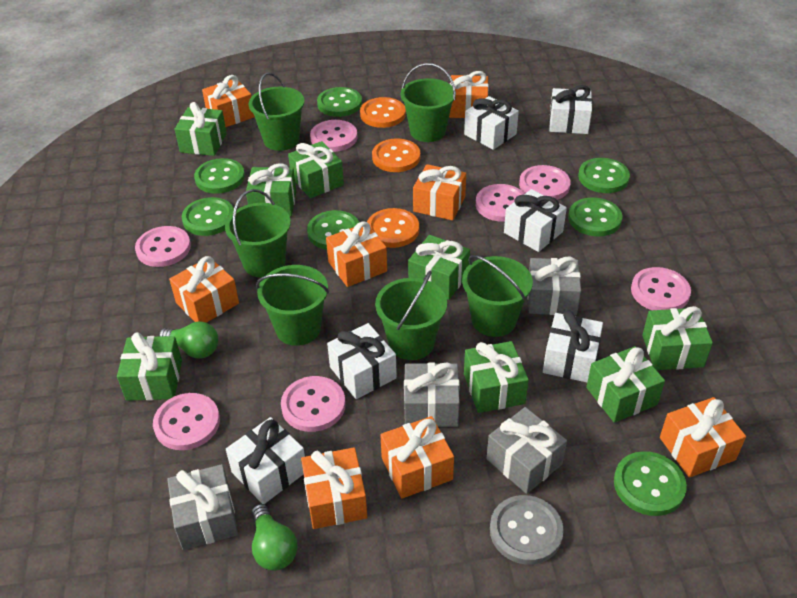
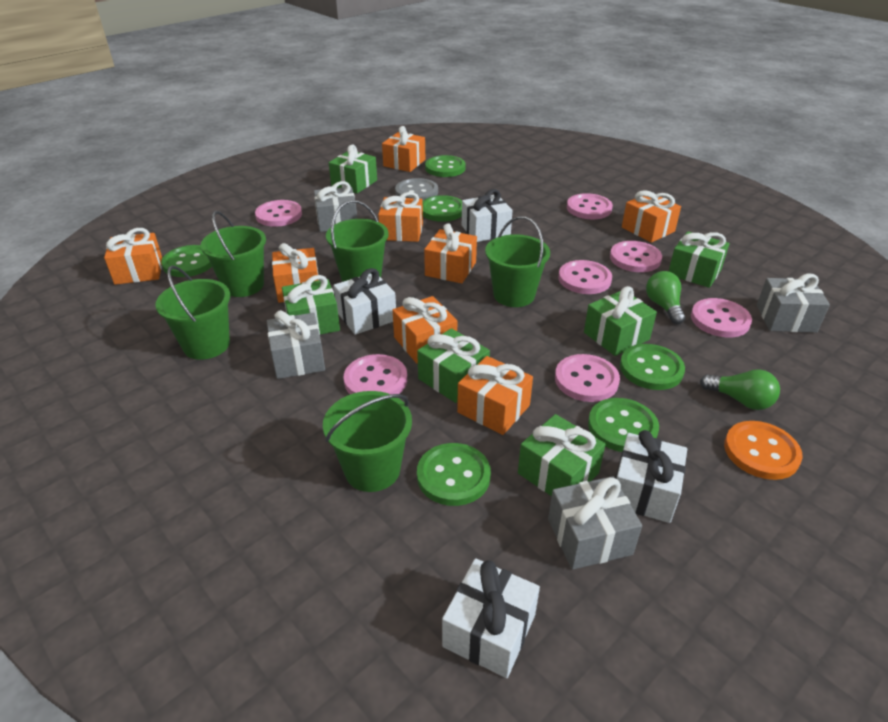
green bucket: 6 -> 5
green button: 7 -> 6
green gift: 8 -> 6
orange button: 3 -> 1
white gift: 6 -> 4

